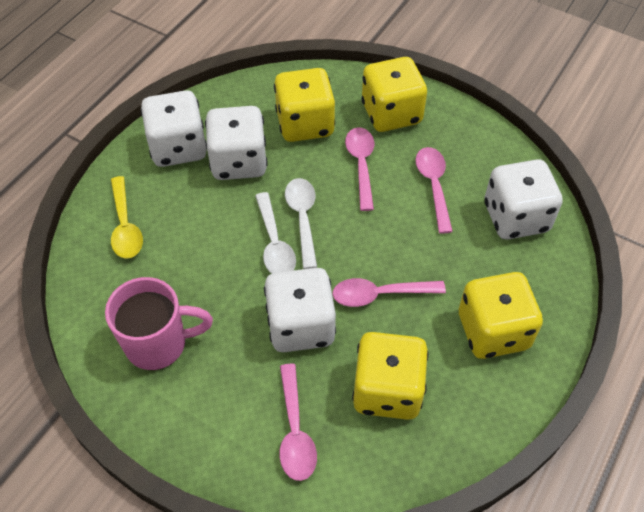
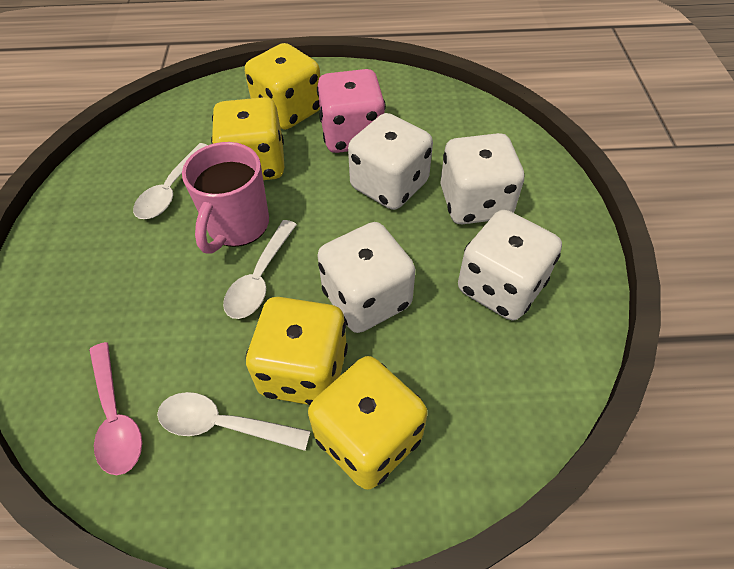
pink dice: 0 -> 1
pink spoon: 4 -> 1
white spoon: 2 -> 3
yellow spoon: 1 -> 0

